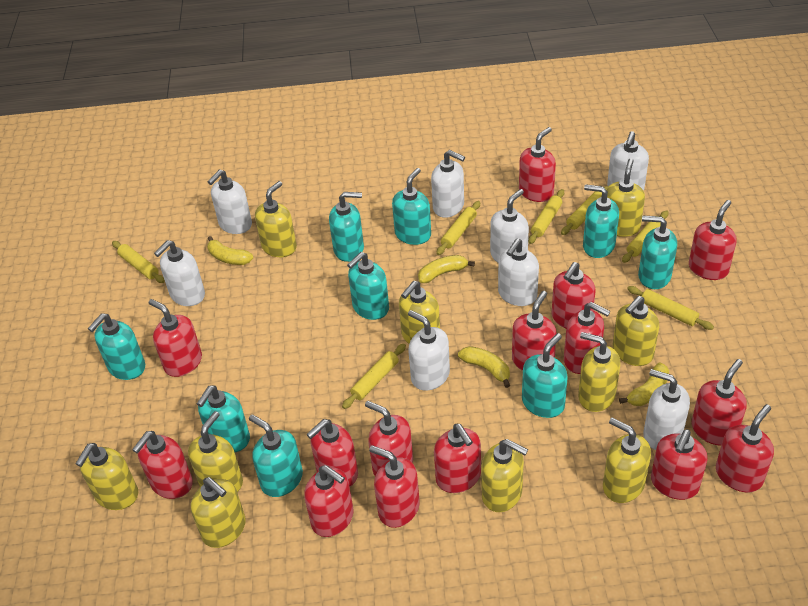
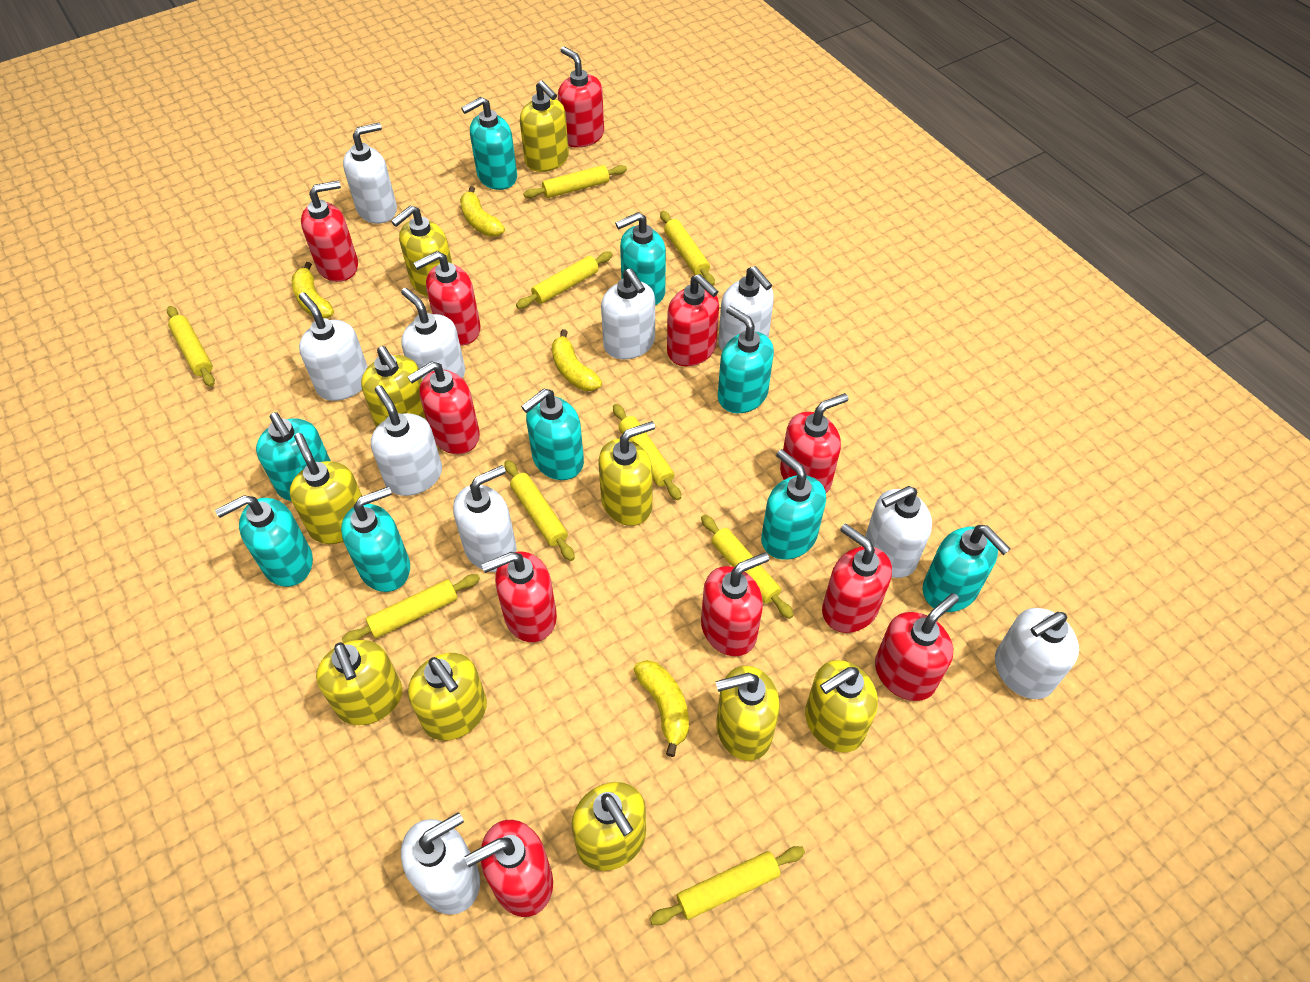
red soap dispenser: 15 -> 11
white soap dispenser: 8 -> 10
yellow rolling pin: 7 -> 9

